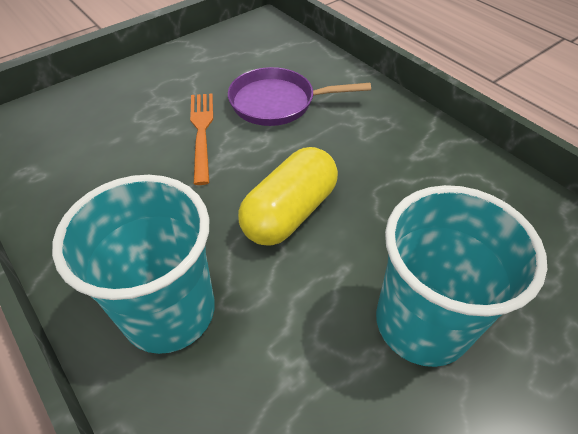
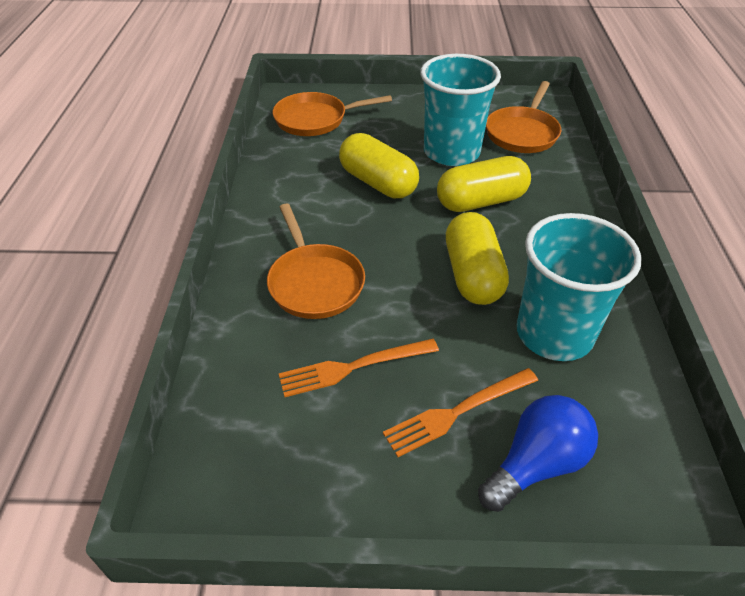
blue light bulb: 0 -> 1
orange fork: 1 -> 2
orange pan: 0 -> 3
purple pan: 1 -> 0
yellow capsule: 1 -> 3

